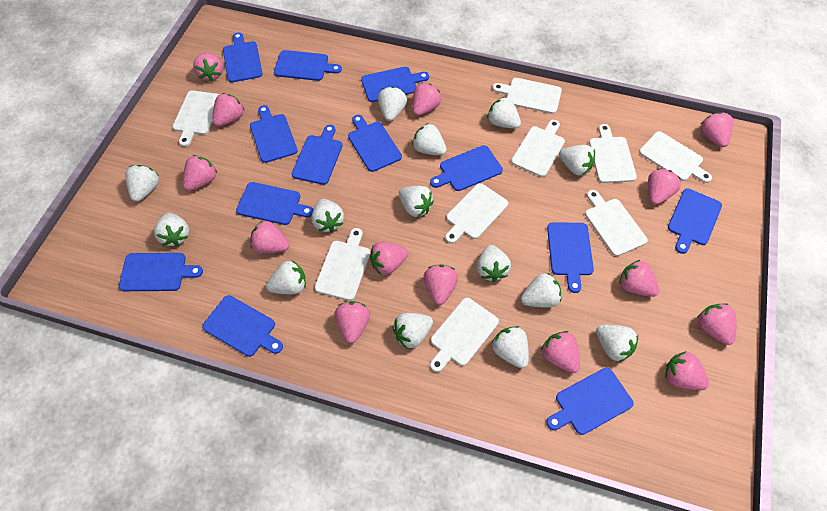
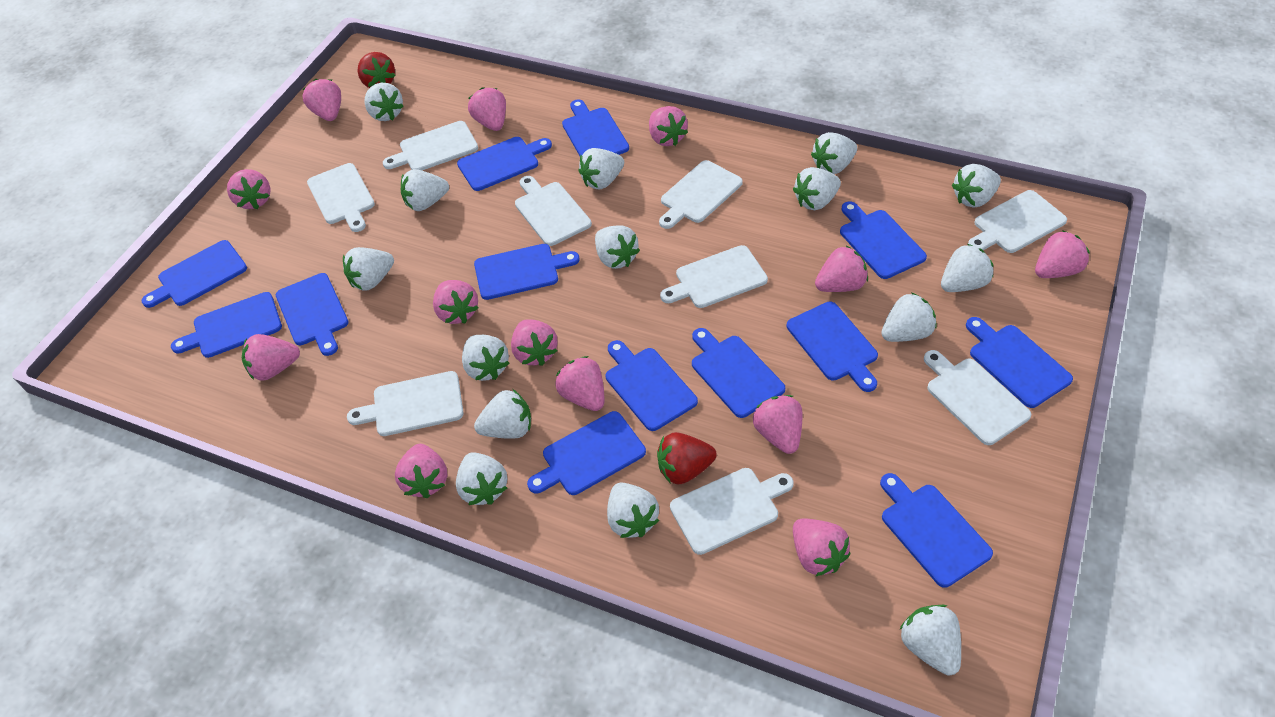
pink strawberry: 14 -> 13
red strawberry: 0 -> 2
white strawberry: 14 -> 15

